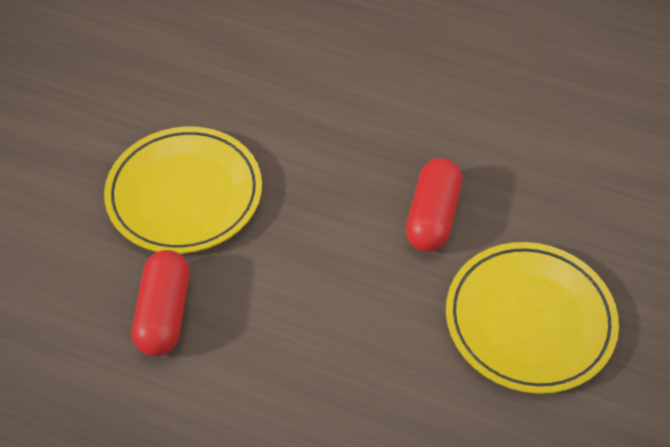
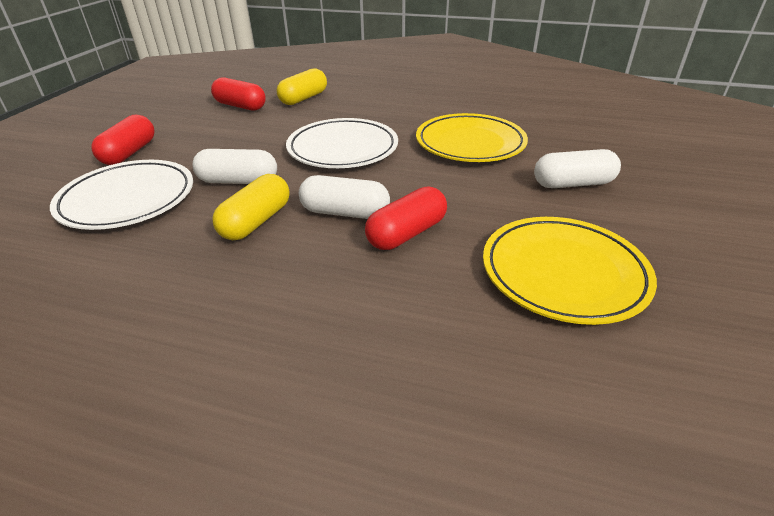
red capsule: 2 -> 3
white capsule: 0 -> 3
white plate: 0 -> 2
yellow capsule: 0 -> 2

